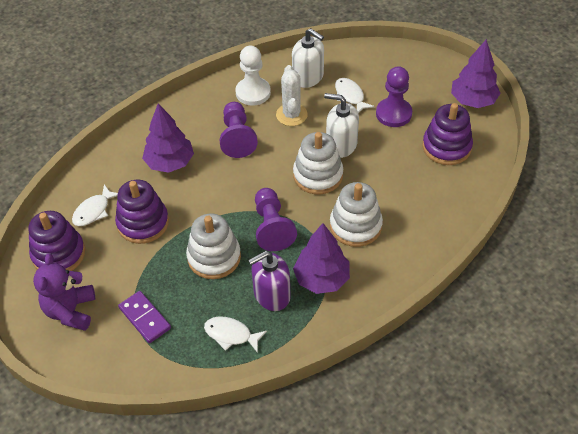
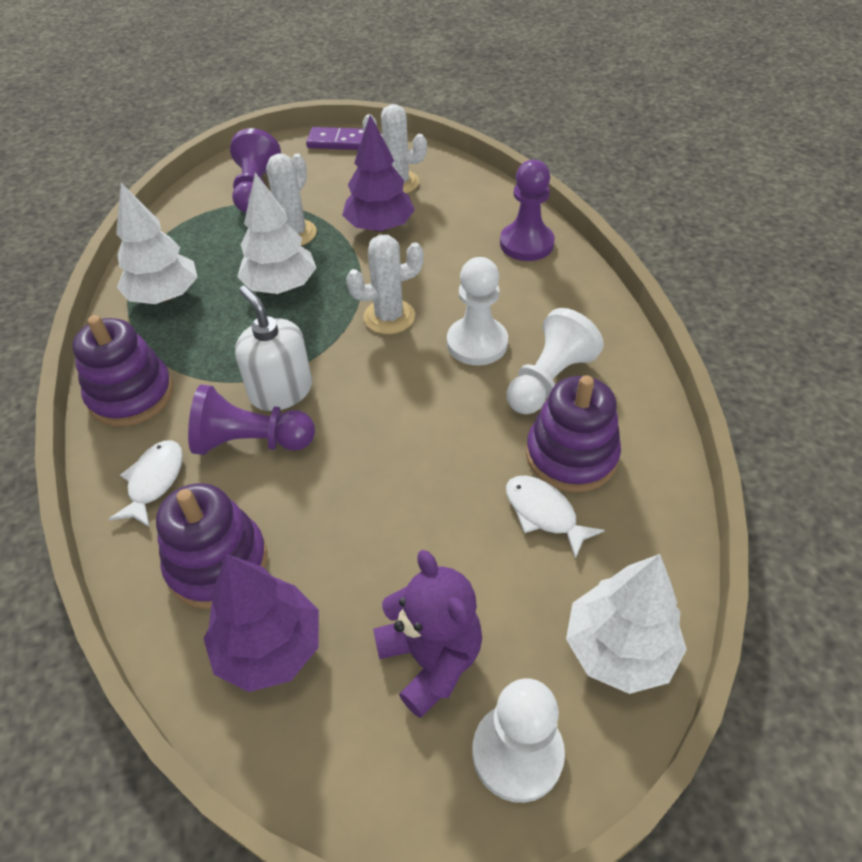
purple soap dispenser: 1 -> 0
purple tree: 3 -> 2
white cactus: 1 -> 3
white fish: 3 -> 2
white pawn: 1 -> 3
white soap dispenser: 2 -> 1
white stacking toy: 3 -> 0
white tree: 0 -> 3

